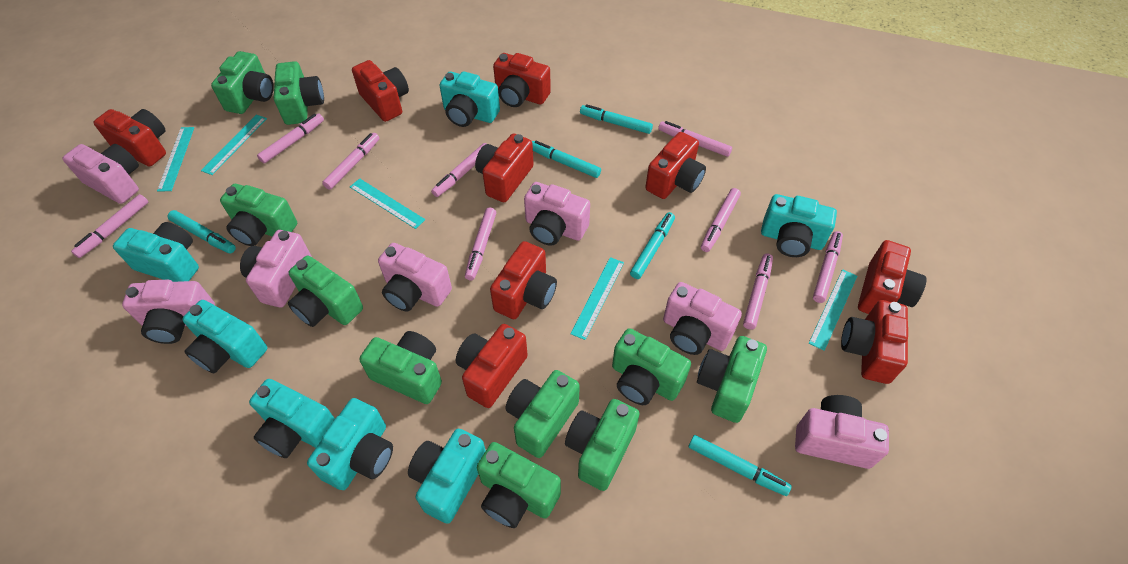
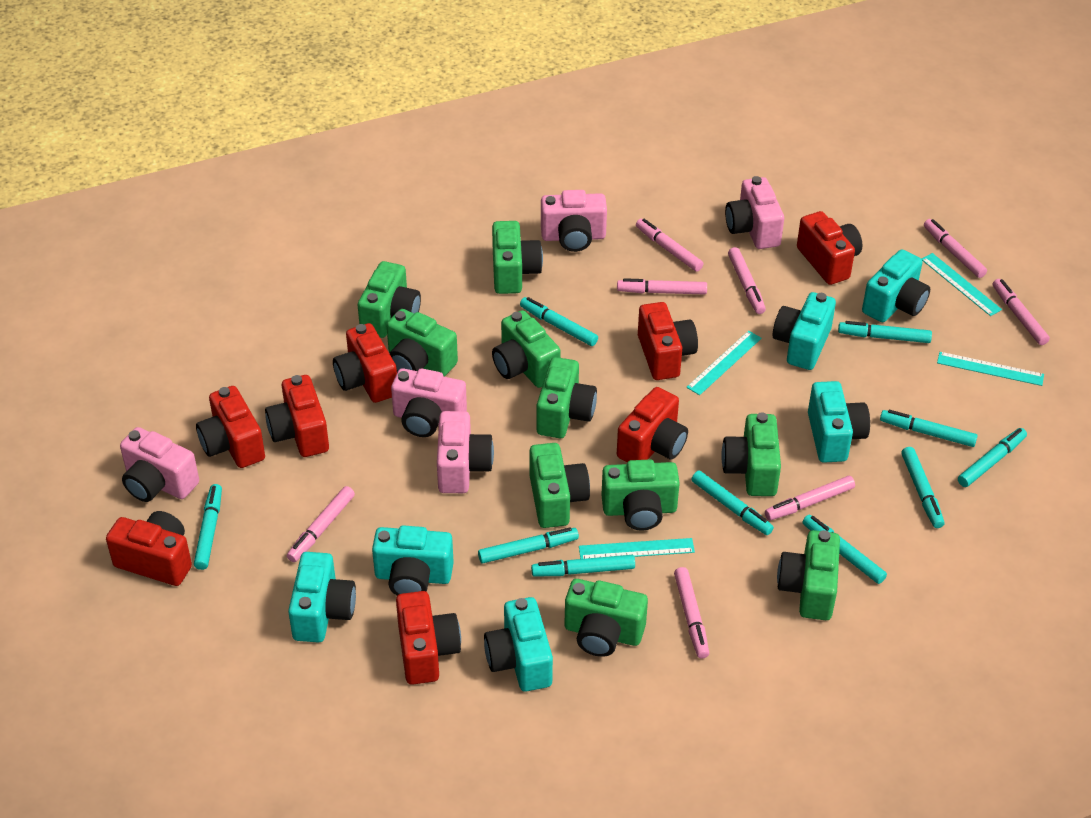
pink camera: 7 -> 5
pink marker: 9 -> 8
red camera: 9 -> 8
turquoise camera: 7 -> 6
turquoise marker: 5 -> 10
turquoise ruler: 5 -> 4

